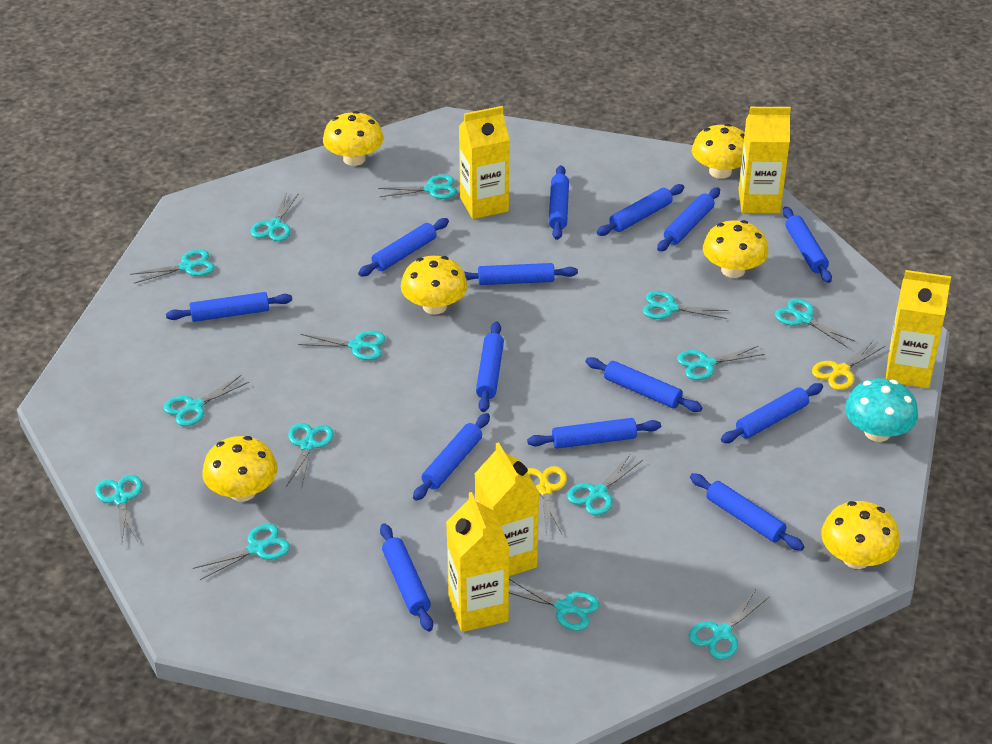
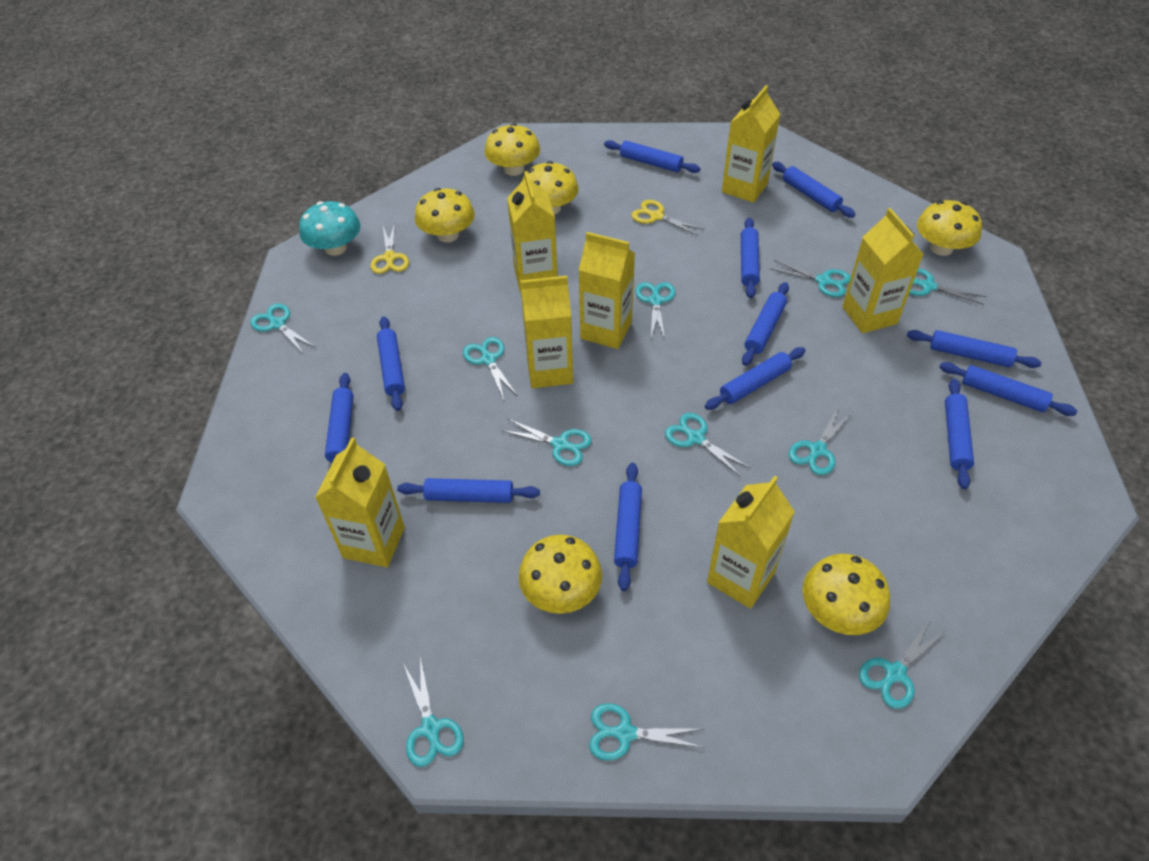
blue rolling pin: 14 -> 12
turquoise scissors: 14 -> 11
yellow carton: 5 -> 7

